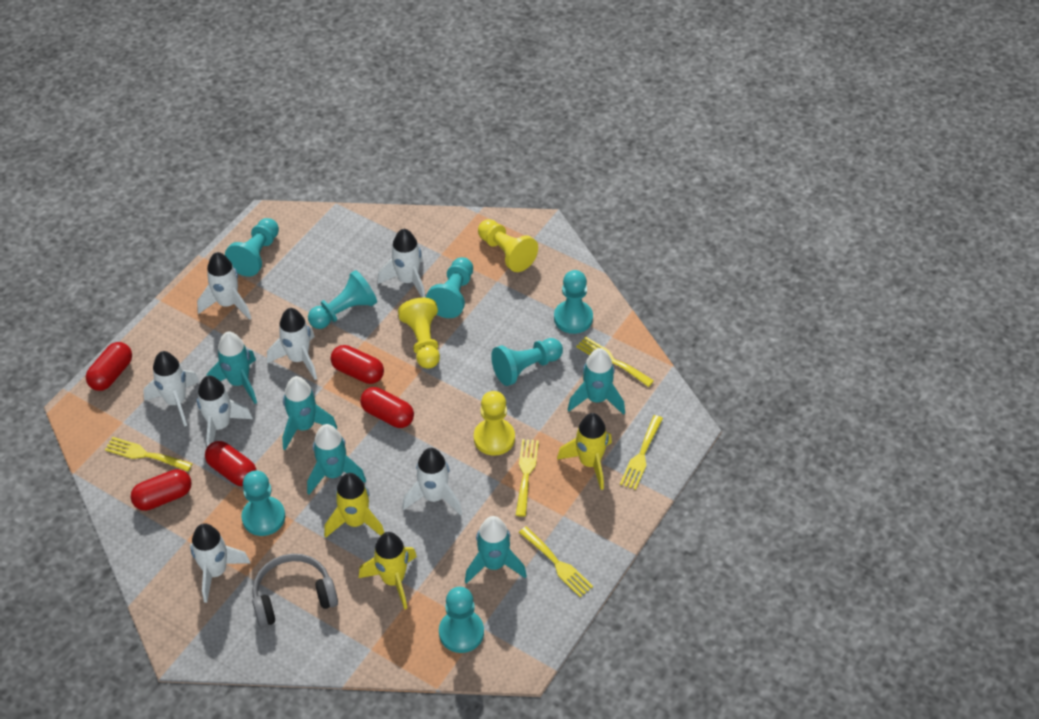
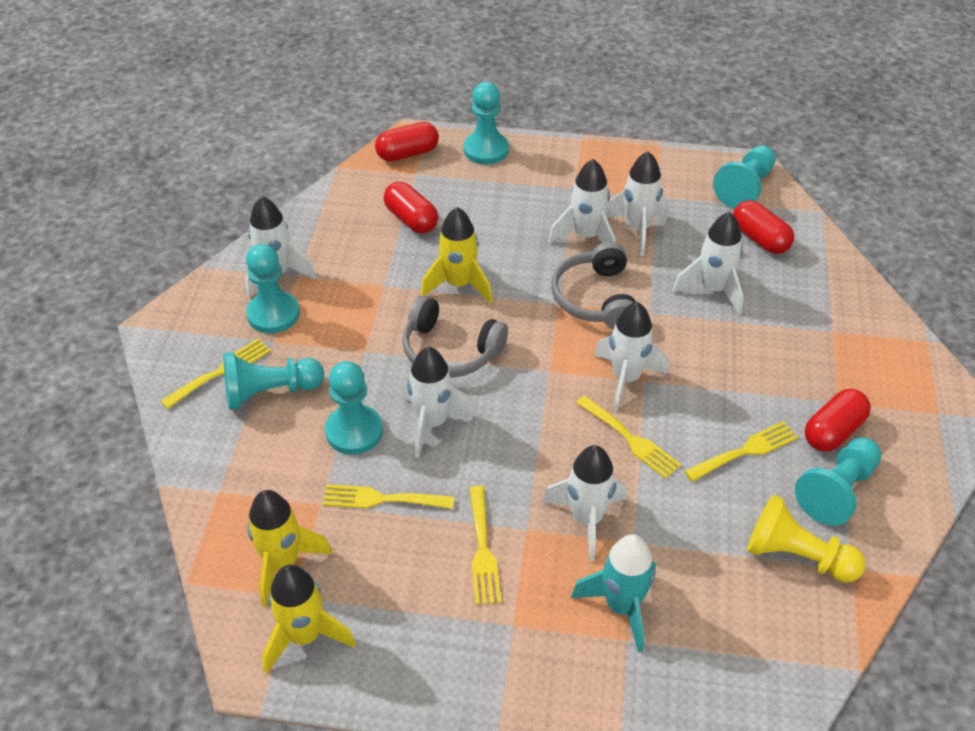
grey headphones: 1 -> 2
red capsule: 5 -> 4
turquoise pawn: 7 -> 6
turquoise rocket: 5 -> 1
yellow pawn: 3 -> 1

